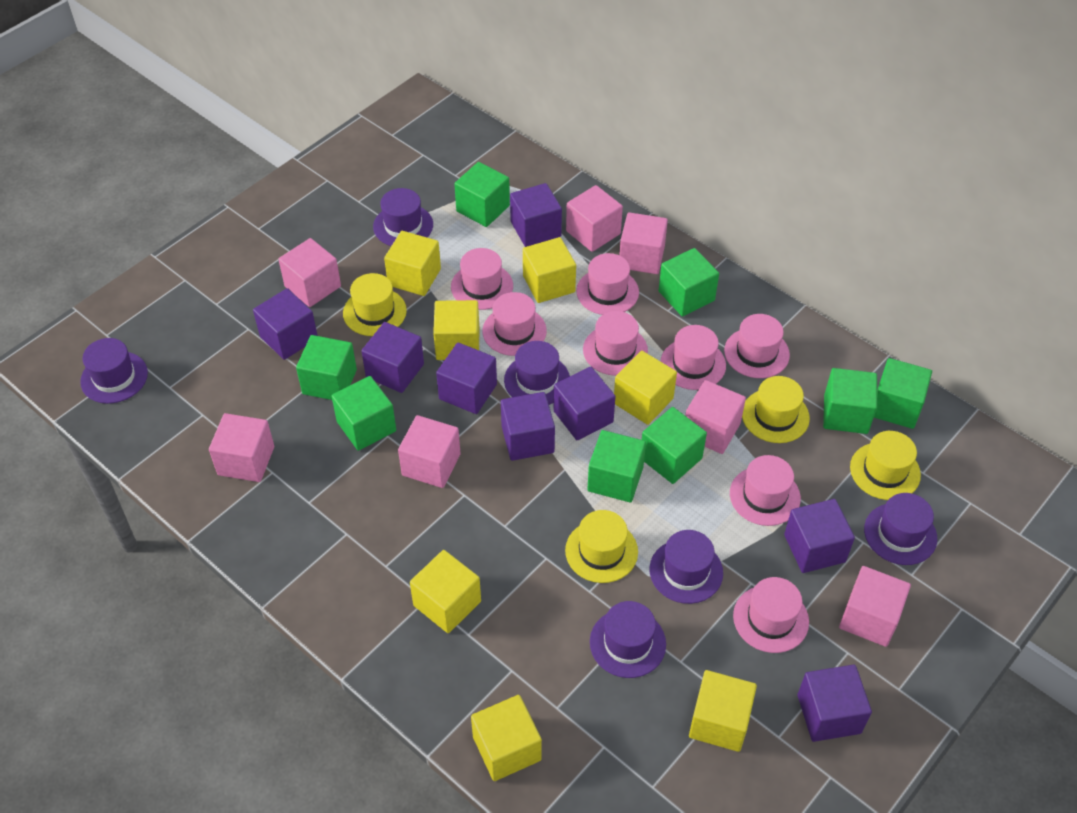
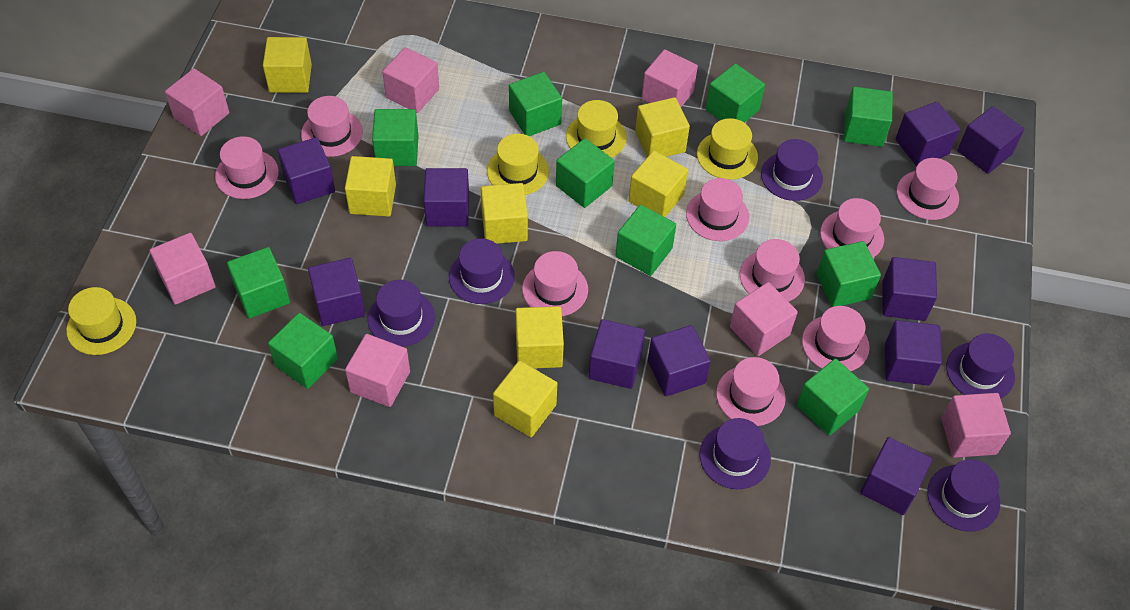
green cube: 8 -> 10
pink hat: 8 -> 9
purple cube: 8 -> 10

